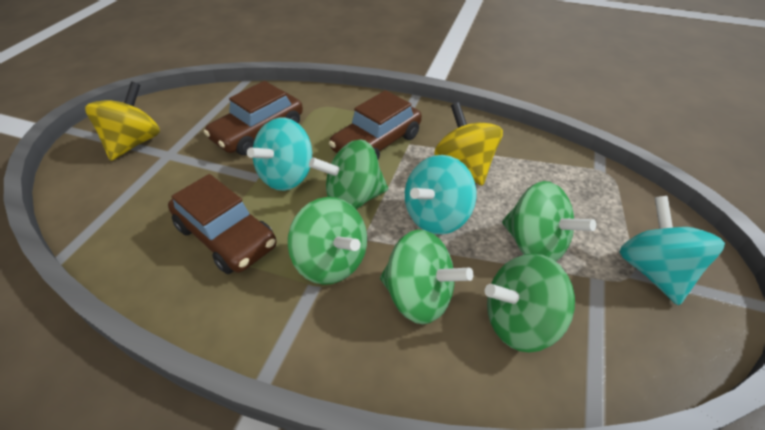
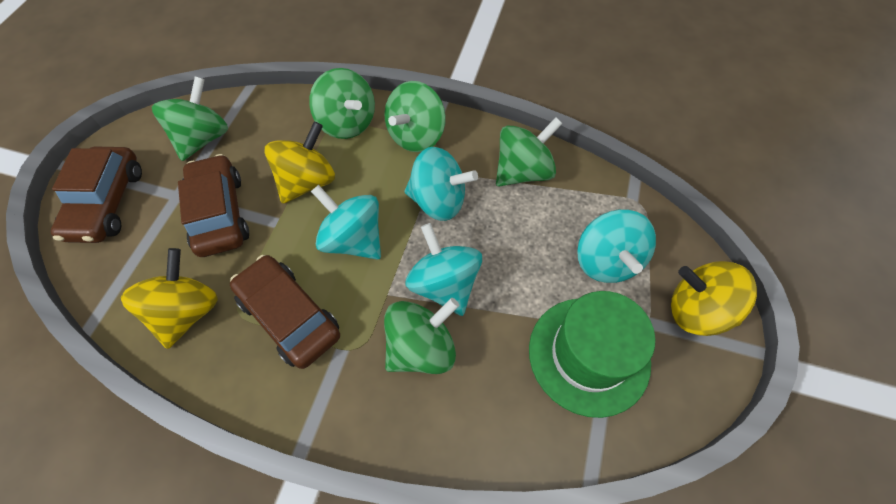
green hat: 0 -> 1
turquoise spinning top: 3 -> 4
yellow spinning top: 2 -> 3

